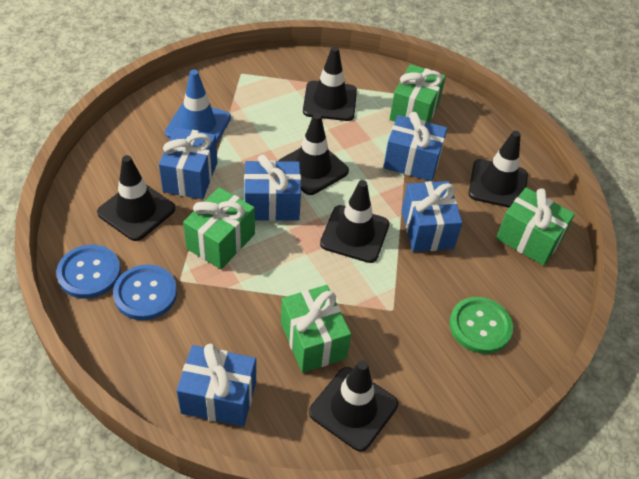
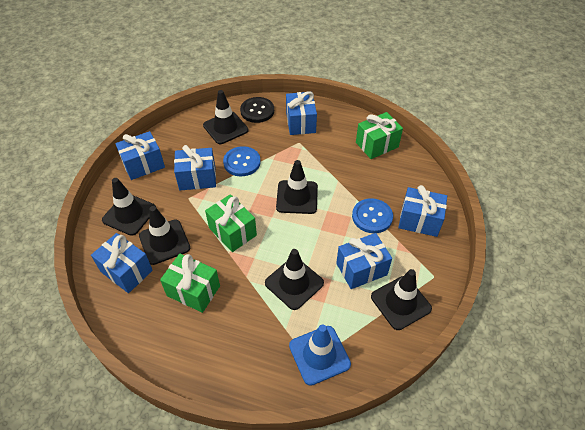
black button: 0 -> 1
blue gift: 5 -> 6
green button: 1 -> 0
green gift: 4 -> 3

